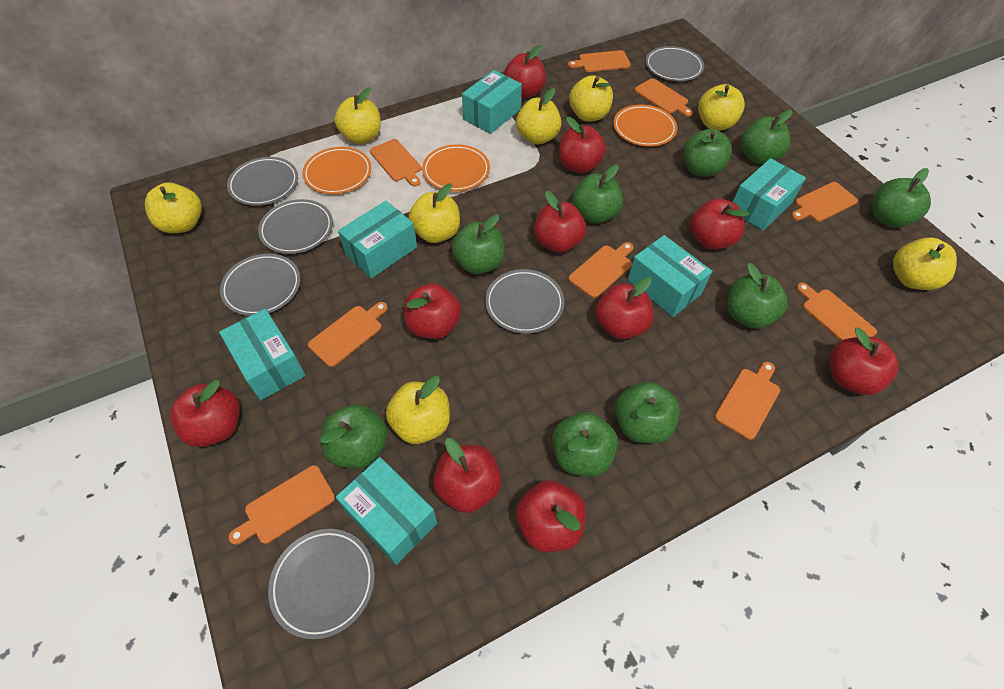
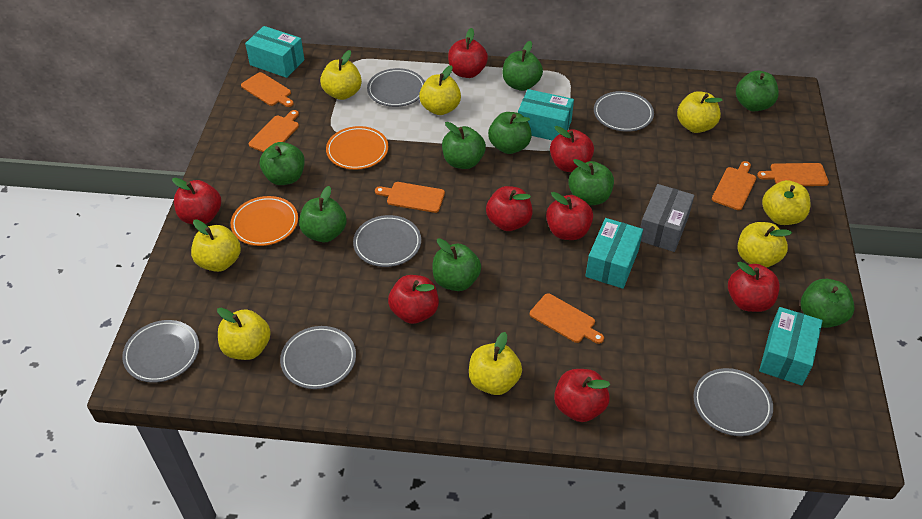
grey box: 0 -> 1
orange cutting board: 9 -> 6
orange plate: 3 -> 2
red apple: 10 -> 8
turquoise box: 6 -> 4

